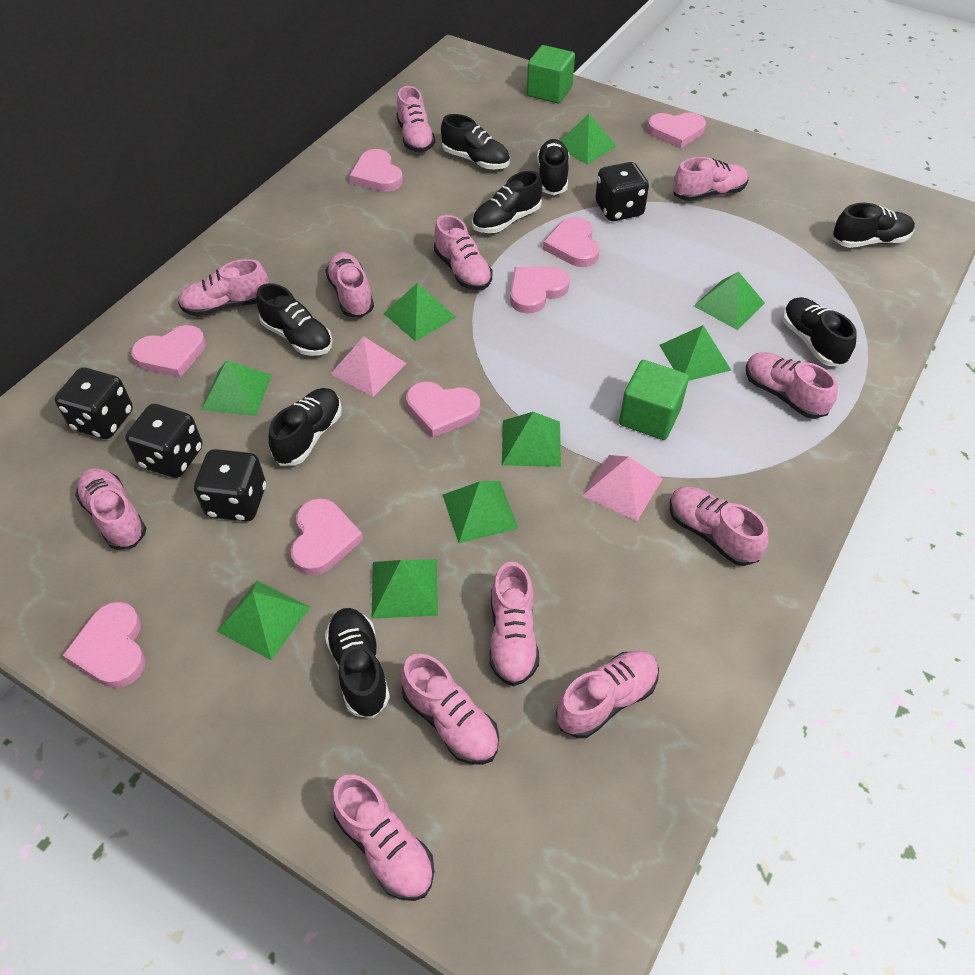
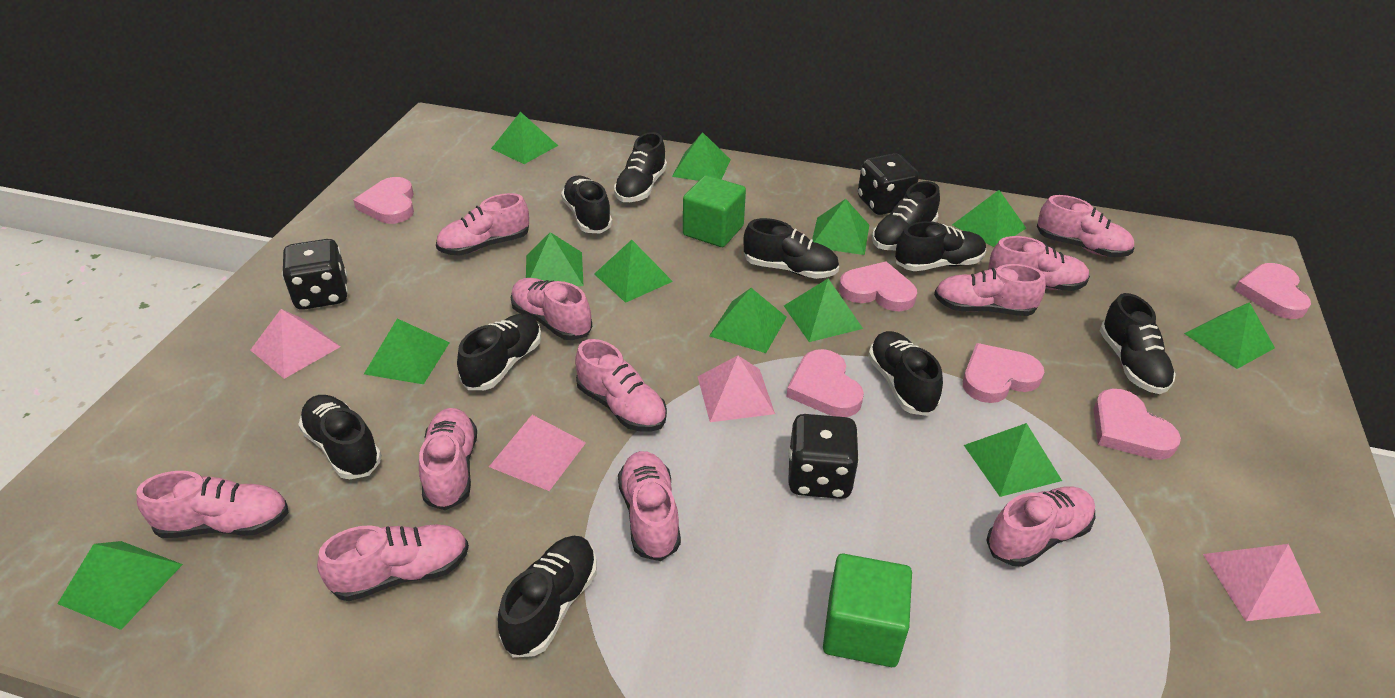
black dice: 4 -> 3
black shoe: 8 -> 10
green pyramid: 9 -> 12
pink heart: 8 -> 6
pink pyramid: 2 -> 4
pink shoe: 12 -> 11

